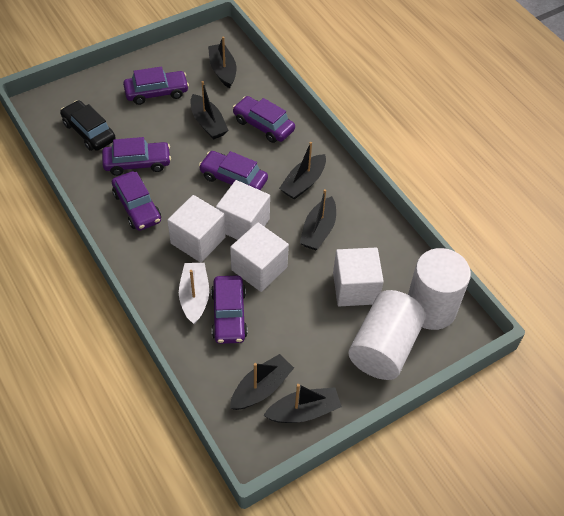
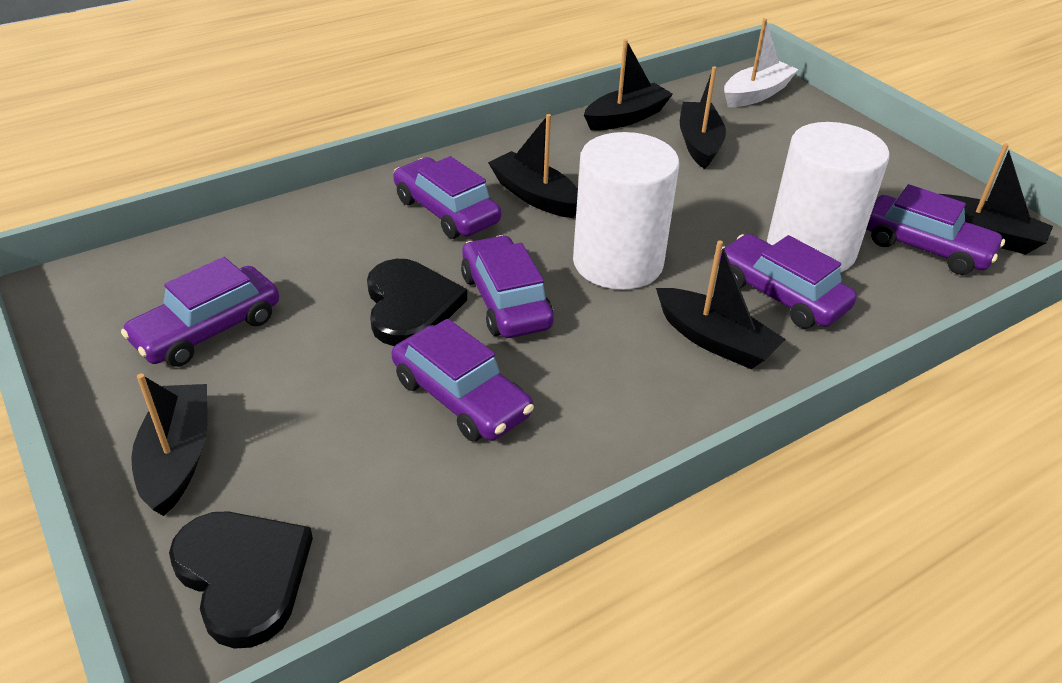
black car: 1 -> 0
black heart: 0 -> 2
white cube: 4 -> 0

